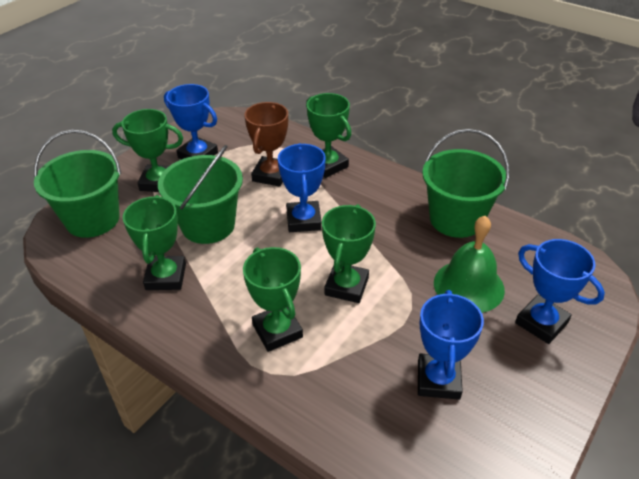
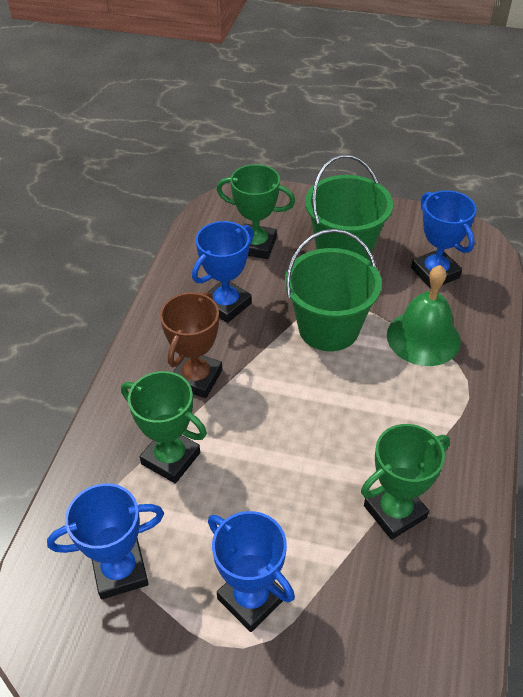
green bucket: 3 -> 2
green trophy: 5 -> 3

